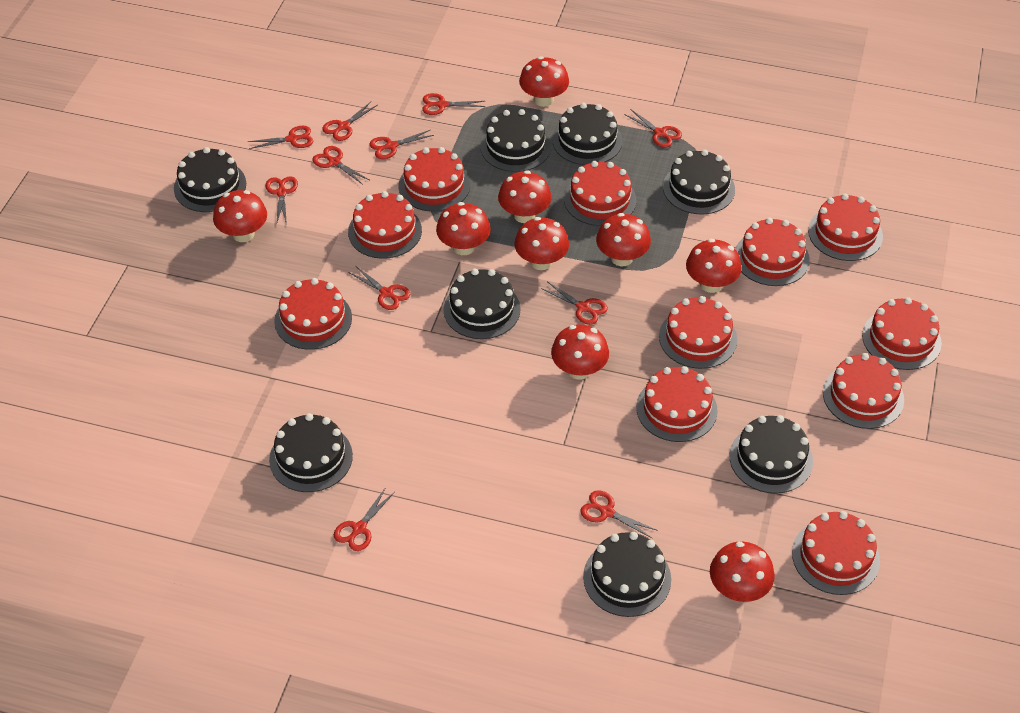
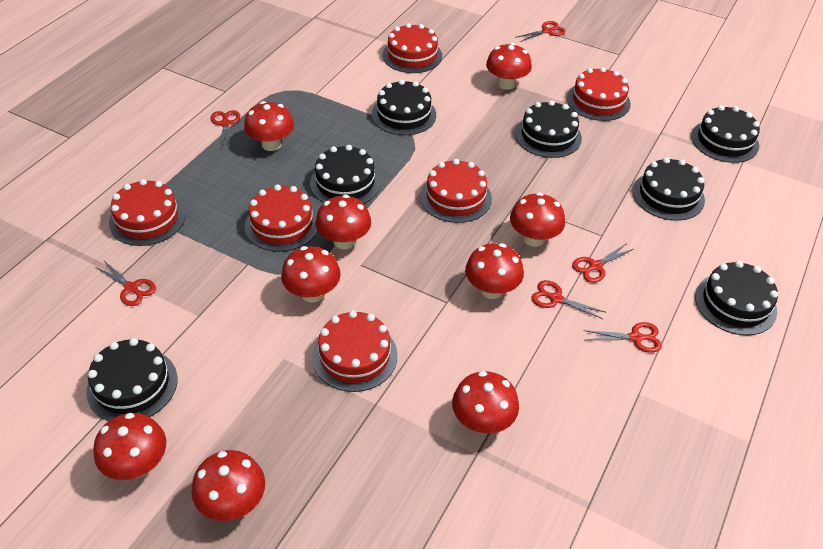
black cake: 8 -> 7
red cake: 11 -> 6
red scissors: 11 -> 6

